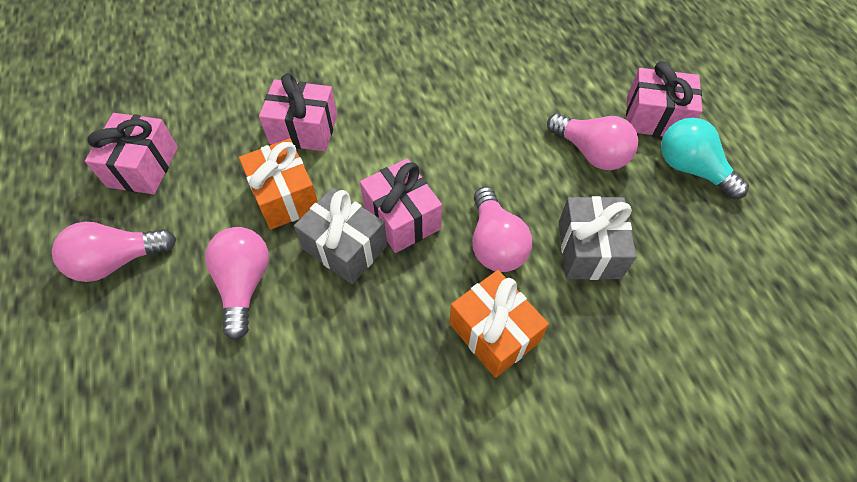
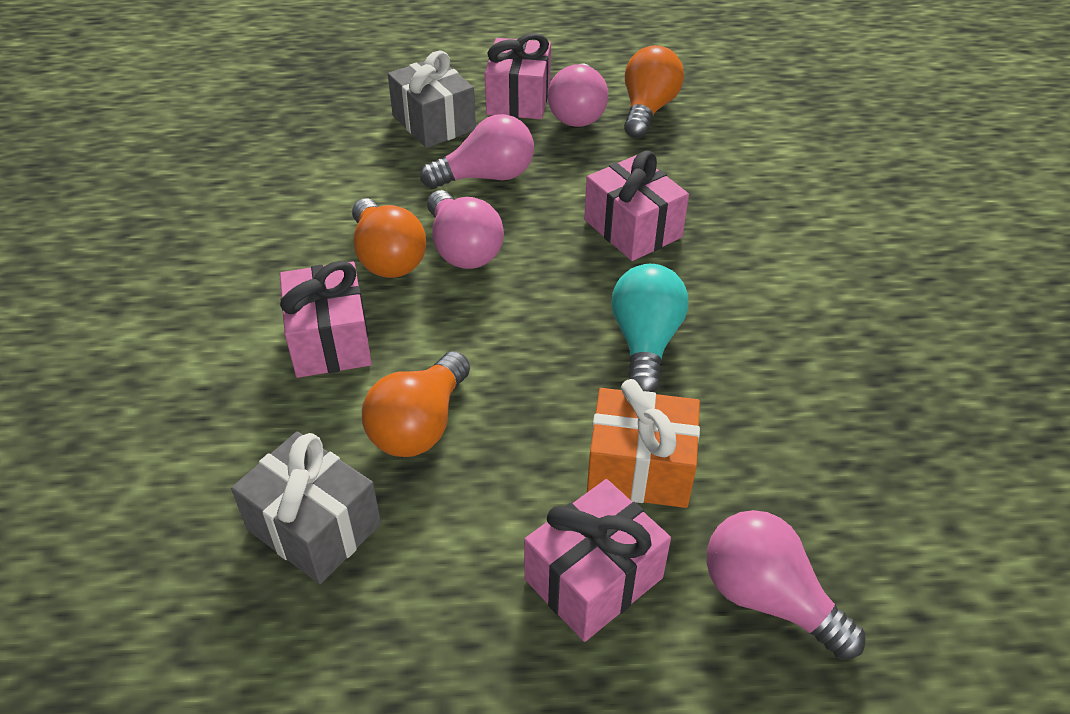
orange gift: 2 -> 1
orange light bulb: 0 -> 3

